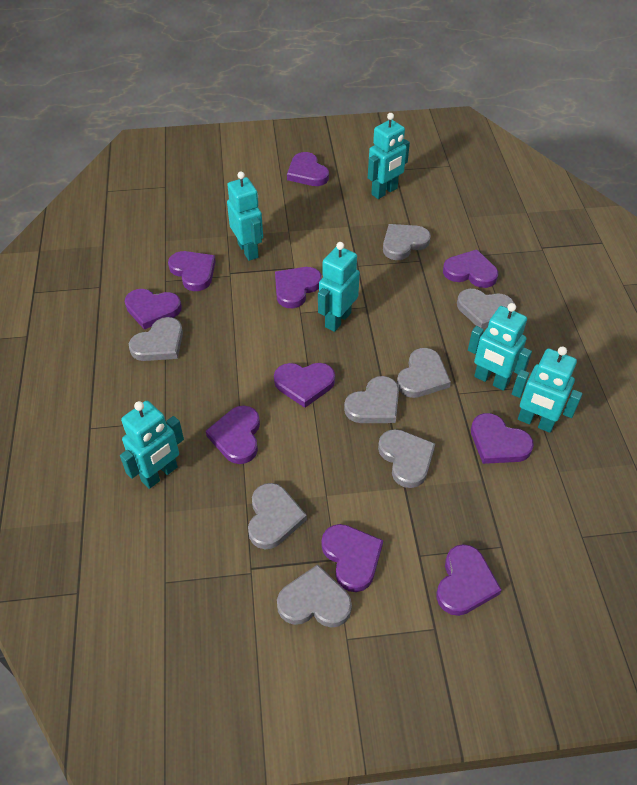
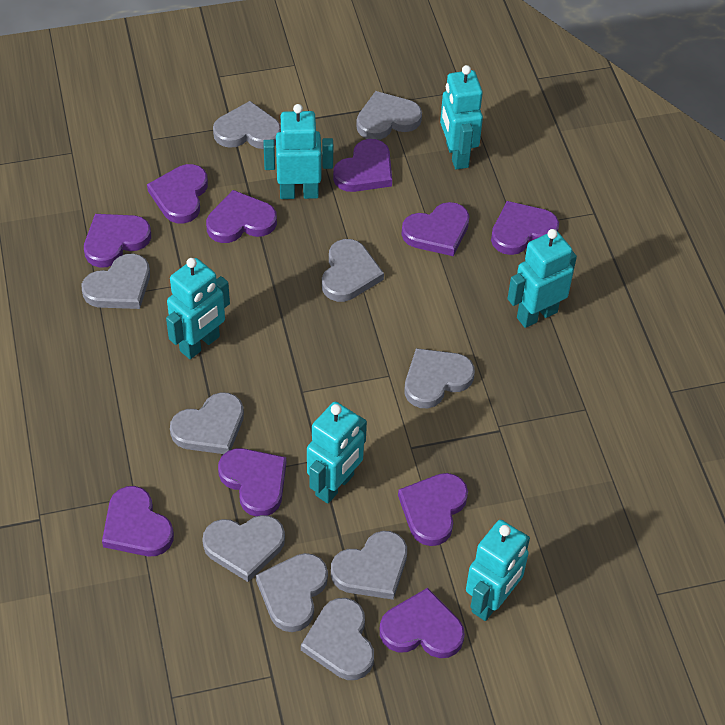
grey heart: 8 -> 10

